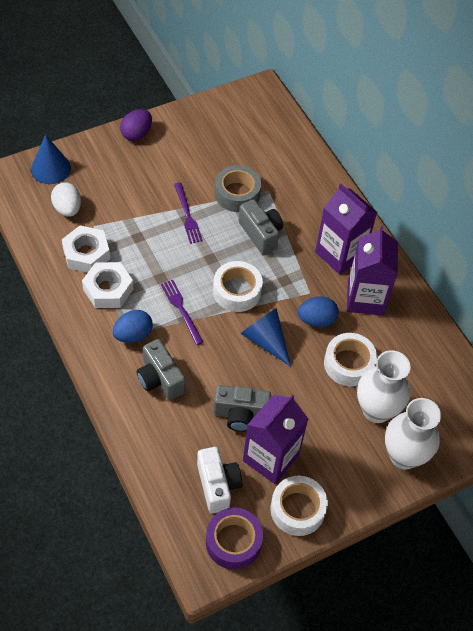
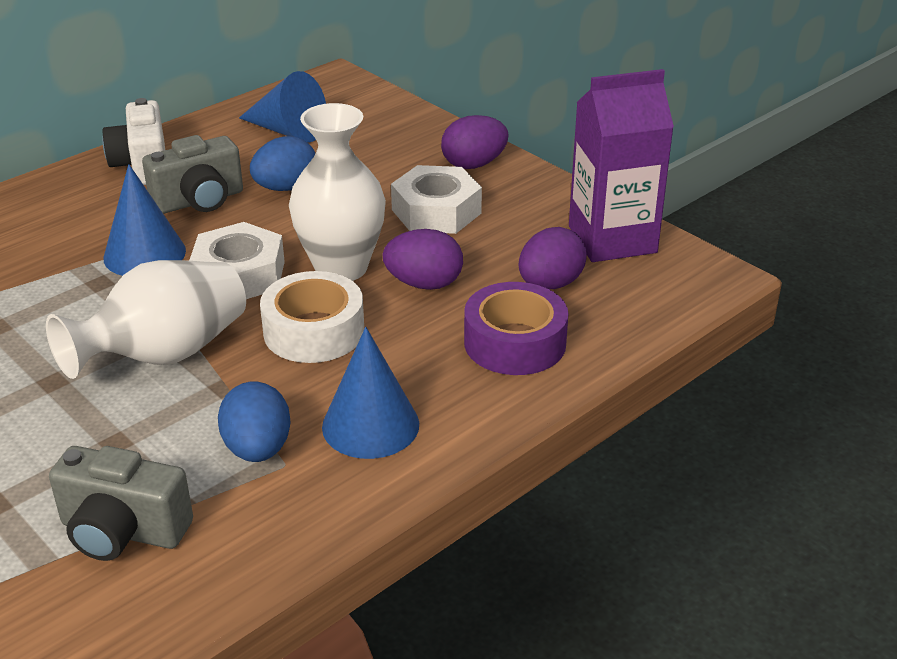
blue cone: 2 -> 3
grey camera: 3 -> 2
grey tape: 1 -> 0
purple carton: 3 -> 1
purple egg: 1 -> 3
purple fork: 2 -> 0
white egg: 1 -> 0
white tape: 3 -> 1

